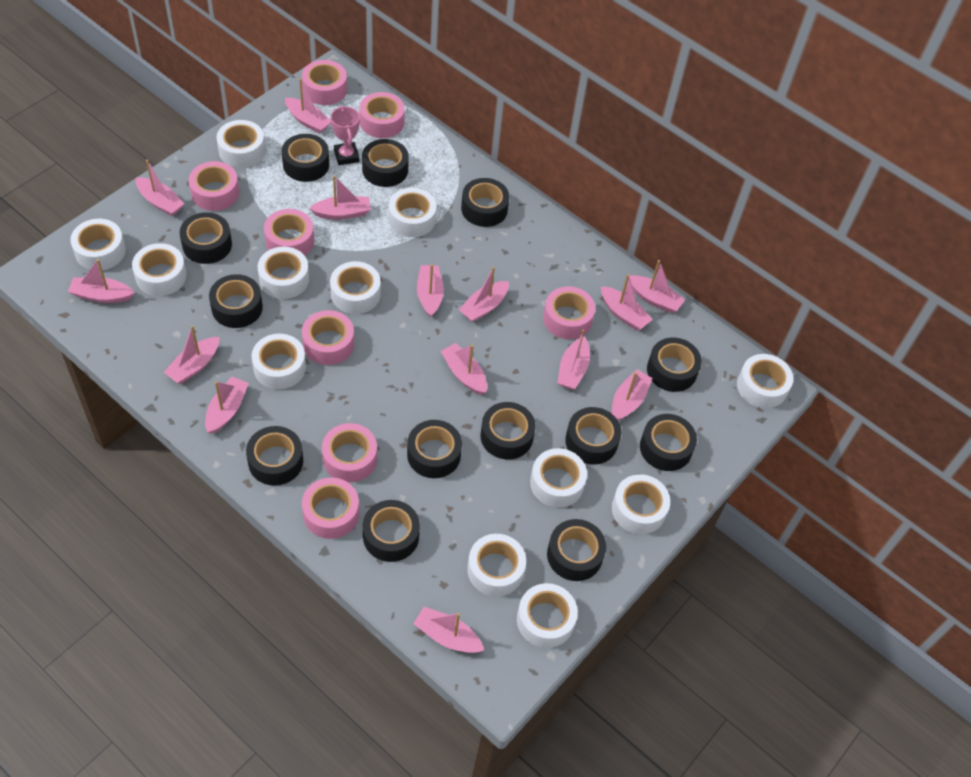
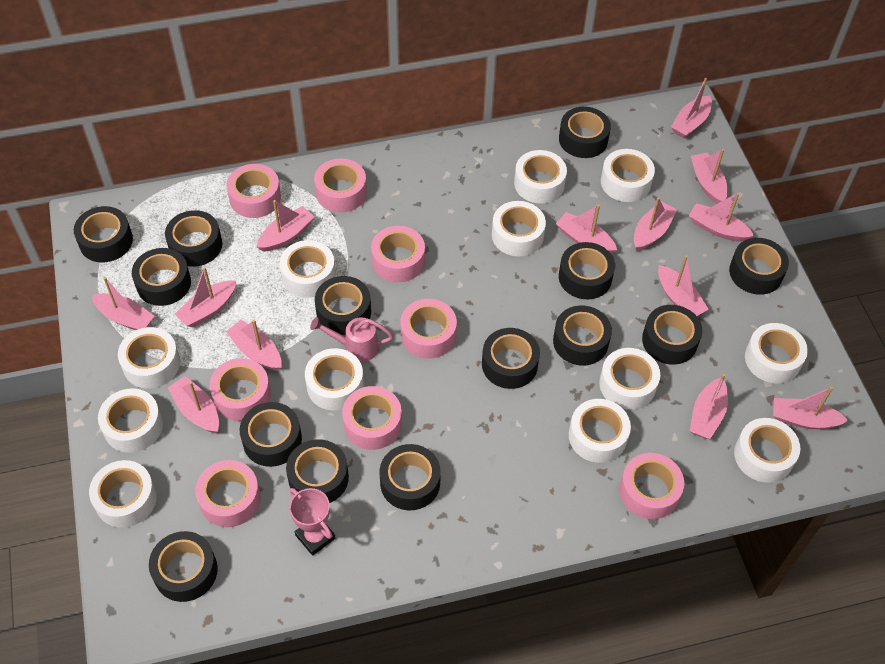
black tape: 13 -> 14
pink boat: 14 -> 13
pink watering can: 0 -> 1

